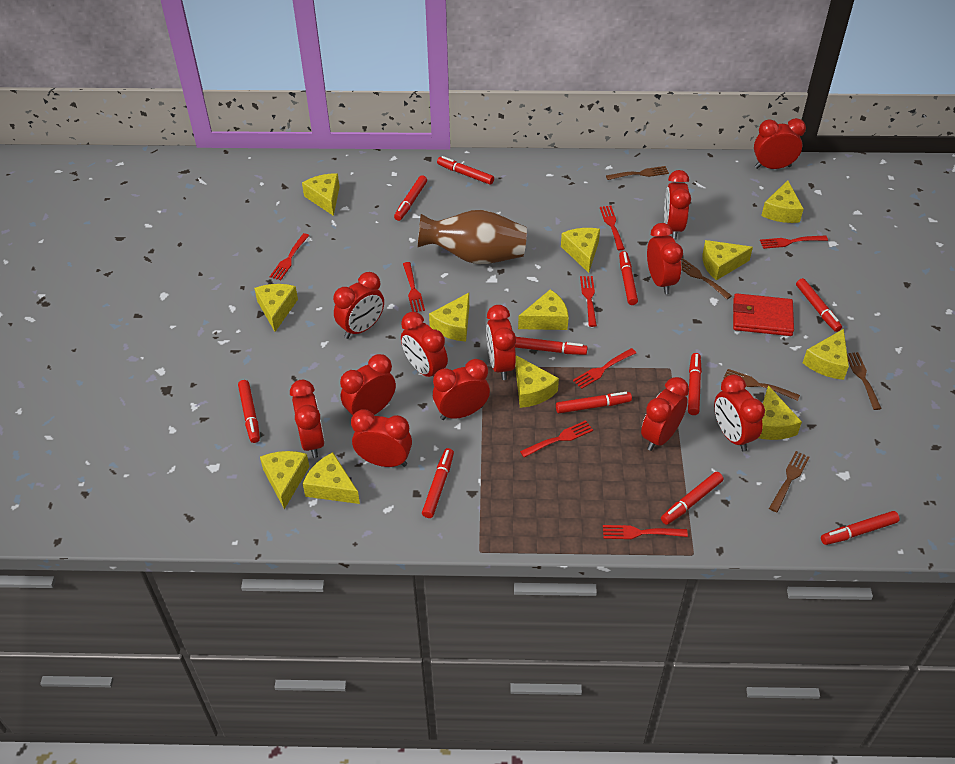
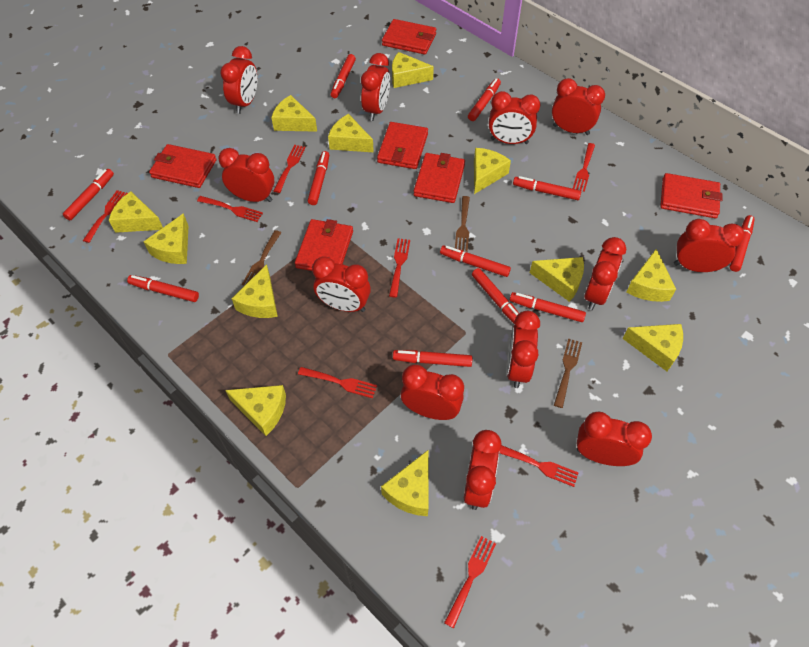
brown fork: 5 -> 3
brown vase: 1 -> 0
red wallet: 1 -> 6

